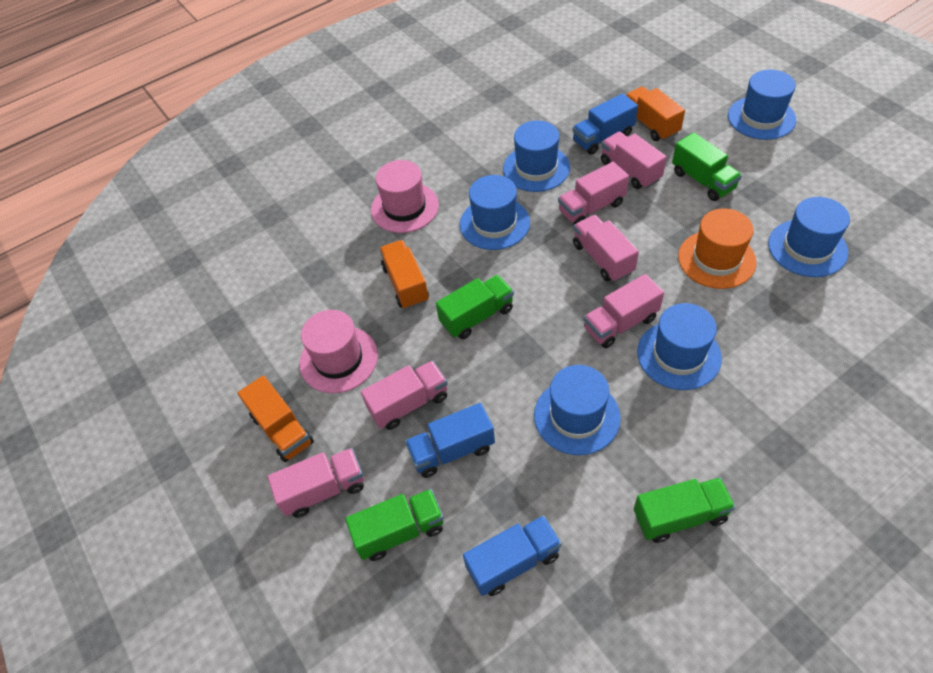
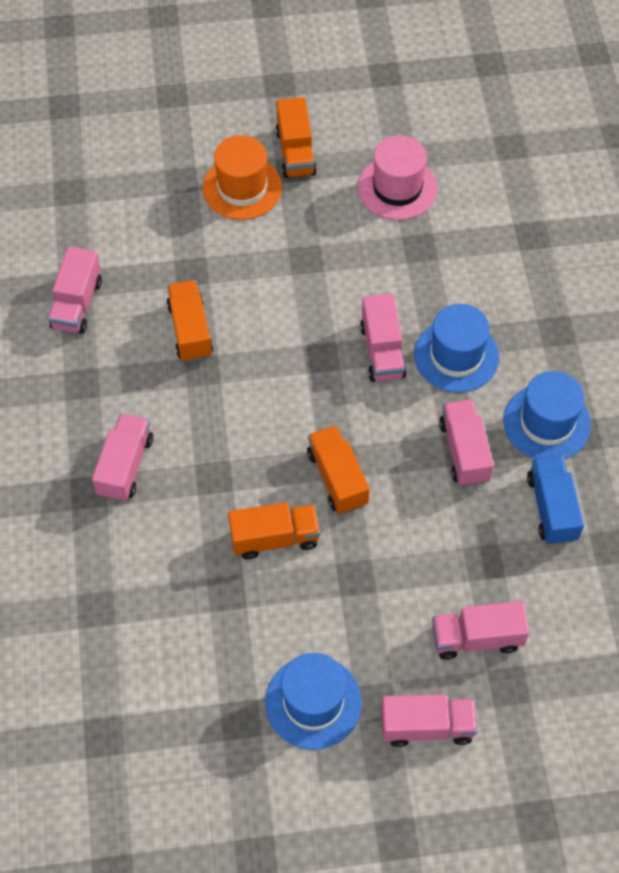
blue hat: 6 -> 3
blue truck: 3 -> 1
green truck: 4 -> 0
orange truck: 3 -> 4
pink hat: 2 -> 1

